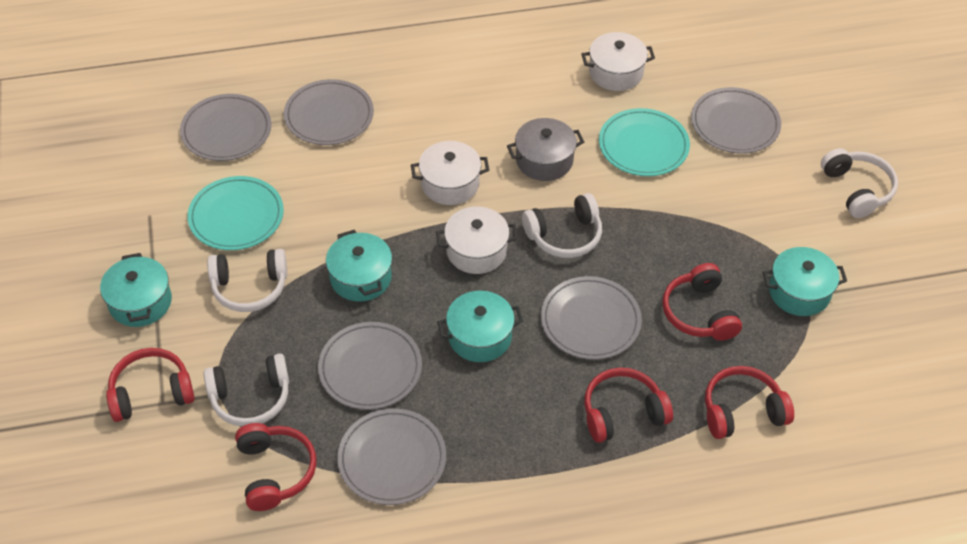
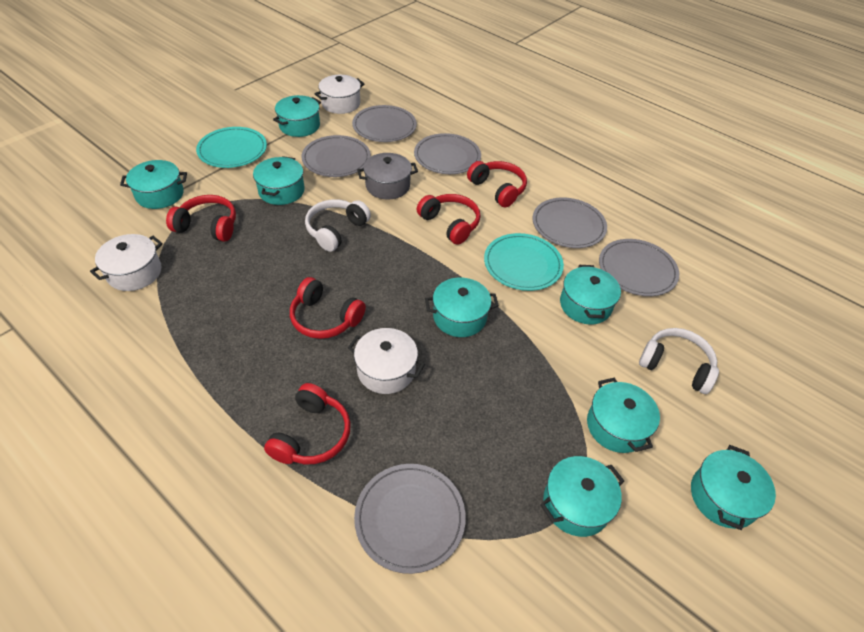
turquoise pot: 4 -> 8
white headphones: 4 -> 2

